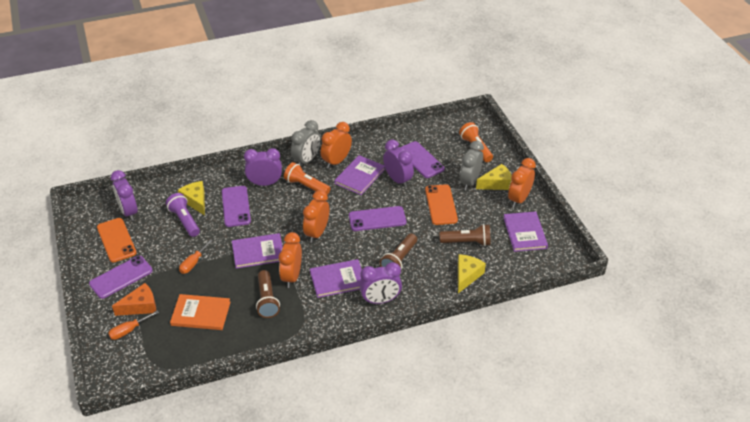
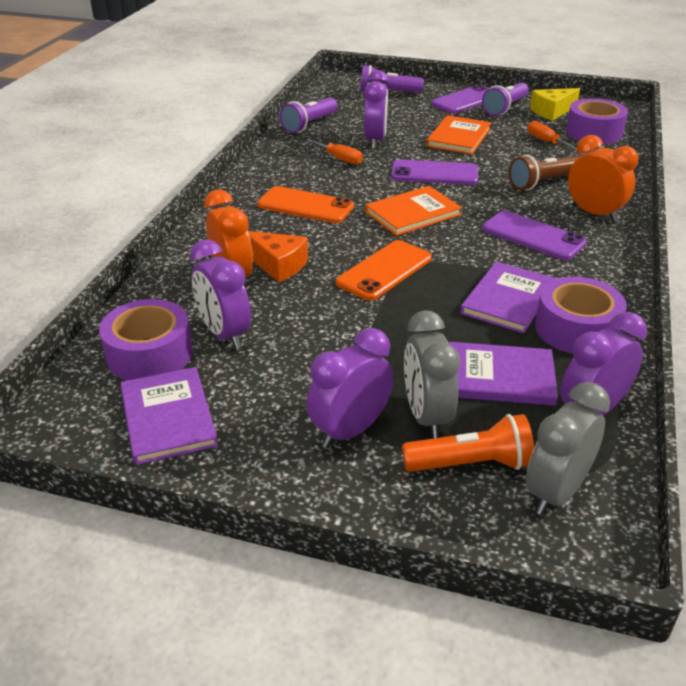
brown flashlight: 3 -> 1
orange book: 1 -> 2
orange clock: 4 -> 2
orange flashlight: 2 -> 1
purple book: 4 -> 3
purple flashlight: 1 -> 3
purple phone: 4 -> 3
purple tape: 0 -> 3
yellow cheese: 3 -> 1

